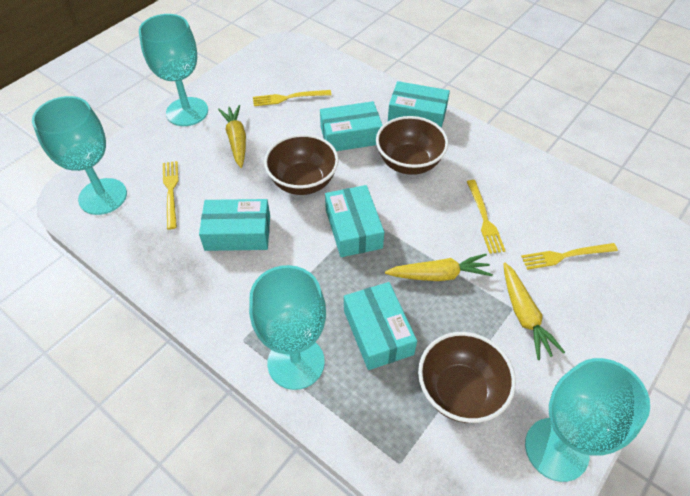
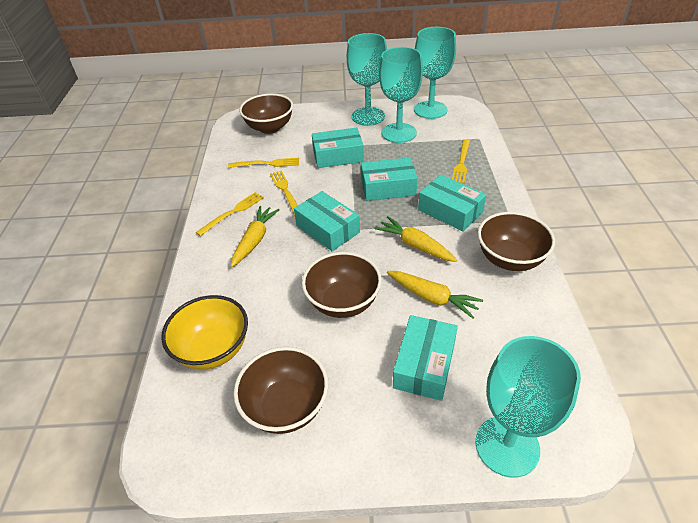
brown bowl: 3 -> 4
yellow bowl: 0 -> 1

